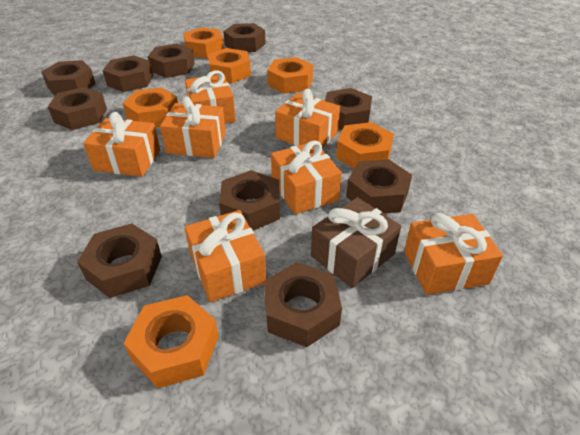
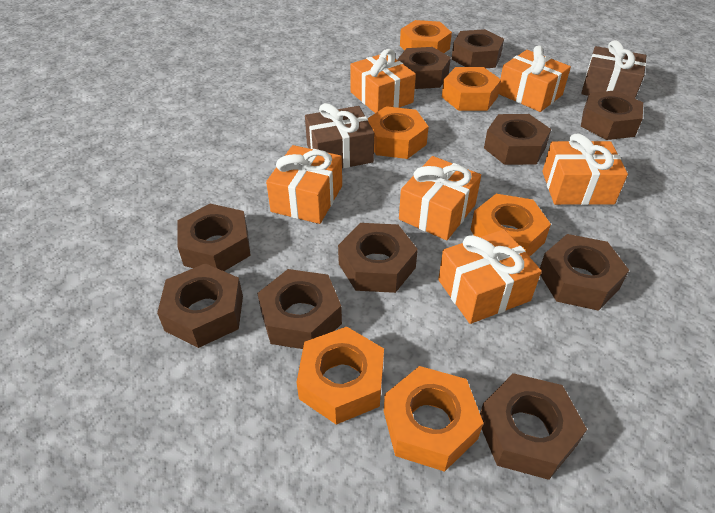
brown gift: 1 -> 2
orange gift: 7 -> 6

